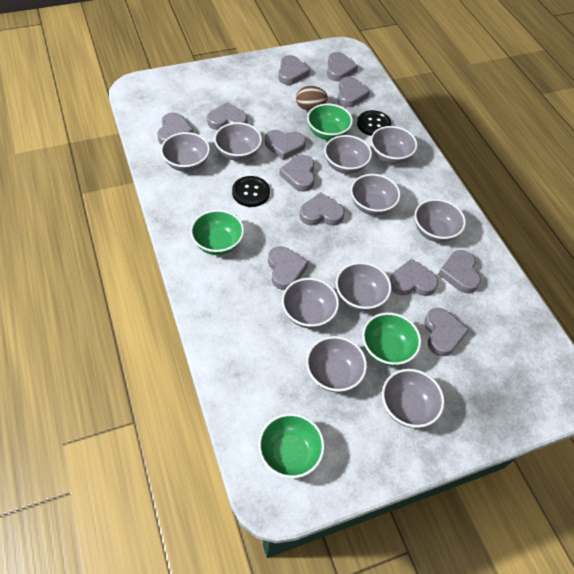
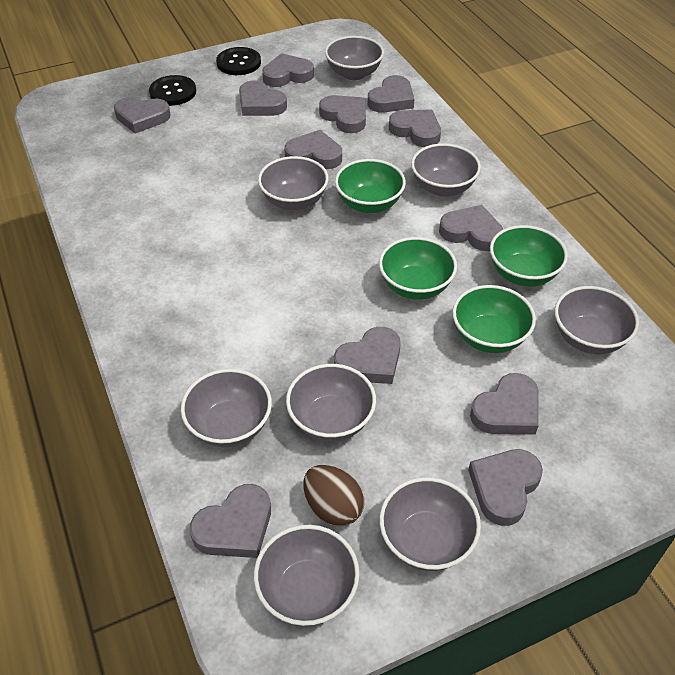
grey bowl: 10 -> 8

